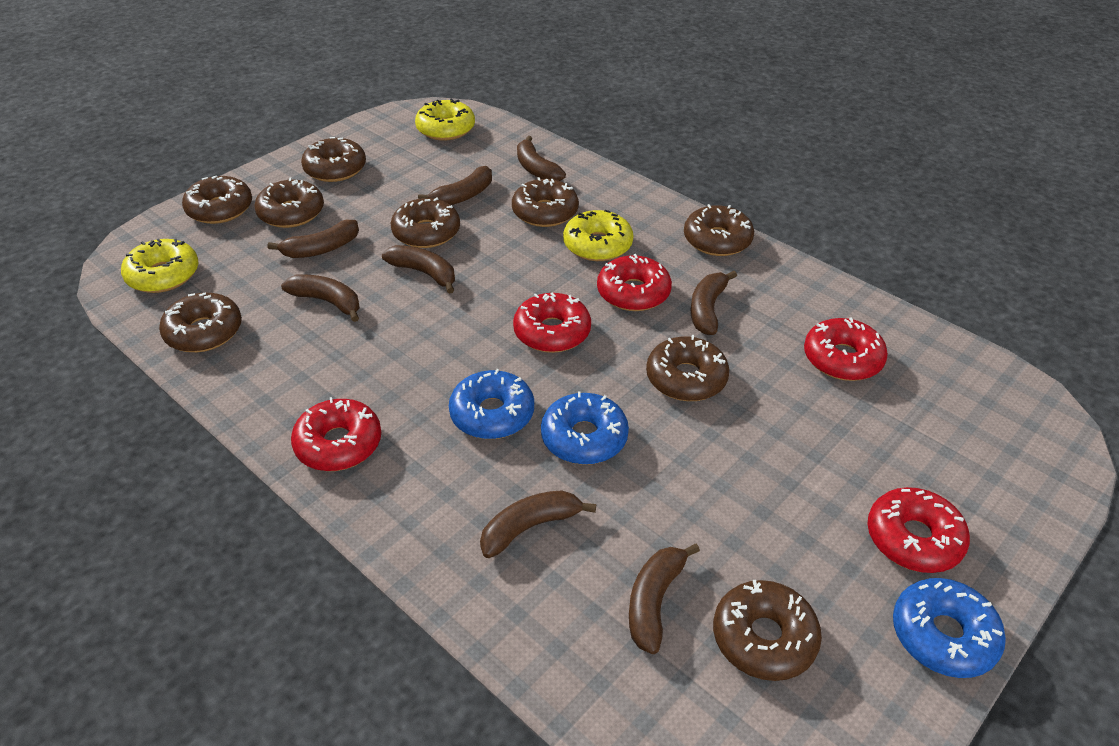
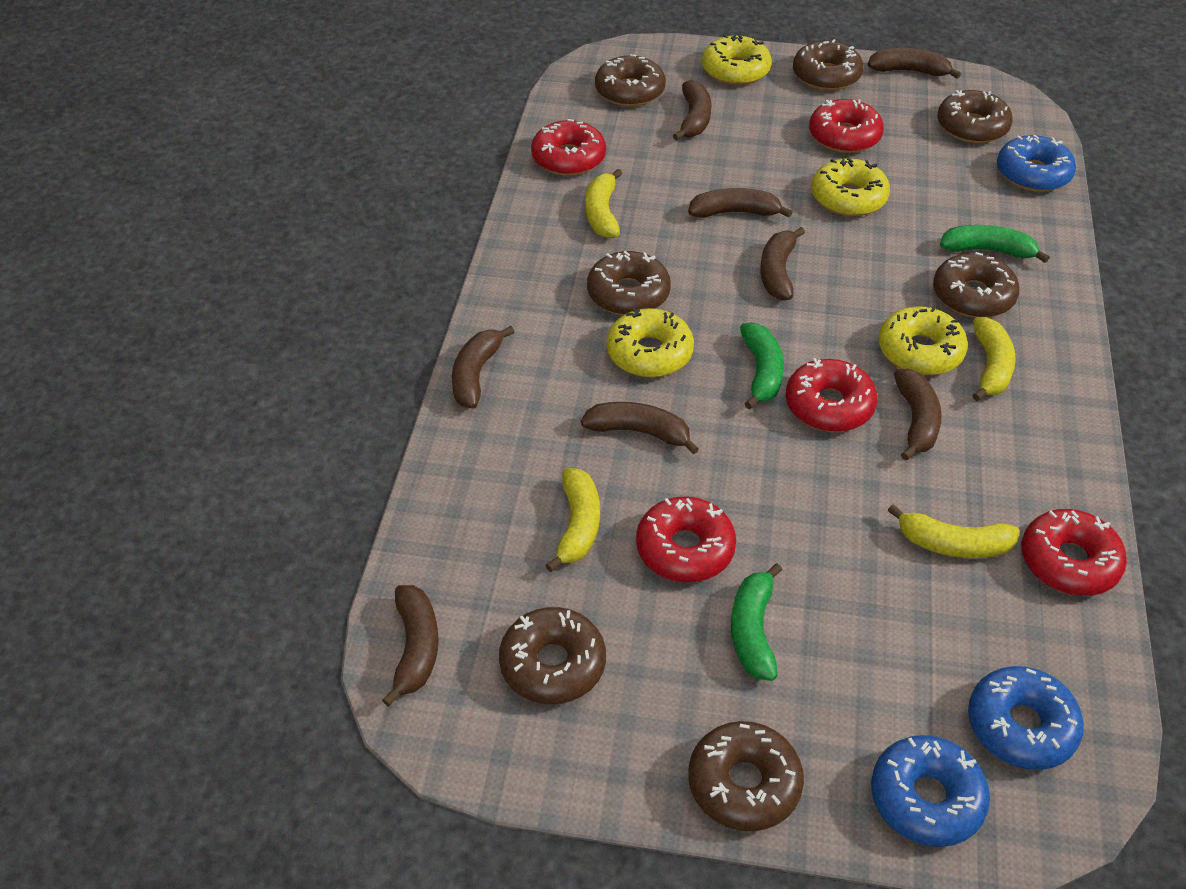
brown donut: 9 -> 7
green banana: 0 -> 3
yellow banana: 0 -> 4
yellow donut: 3 -> 4

